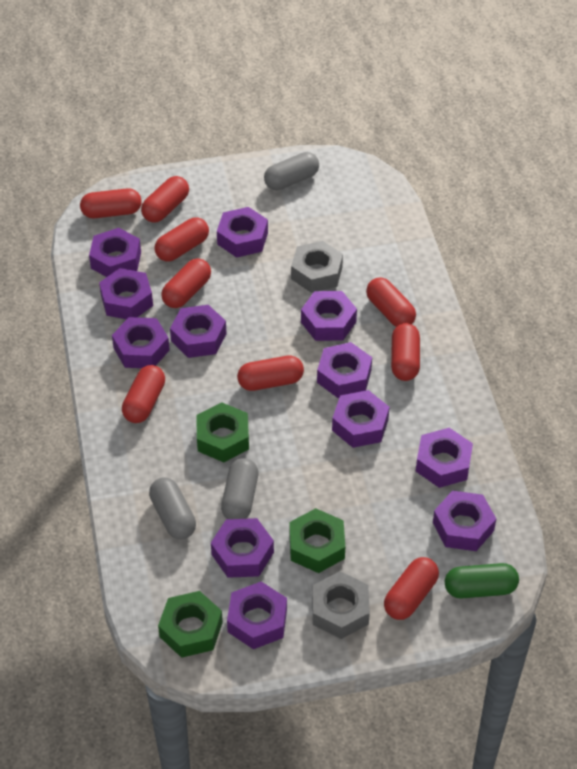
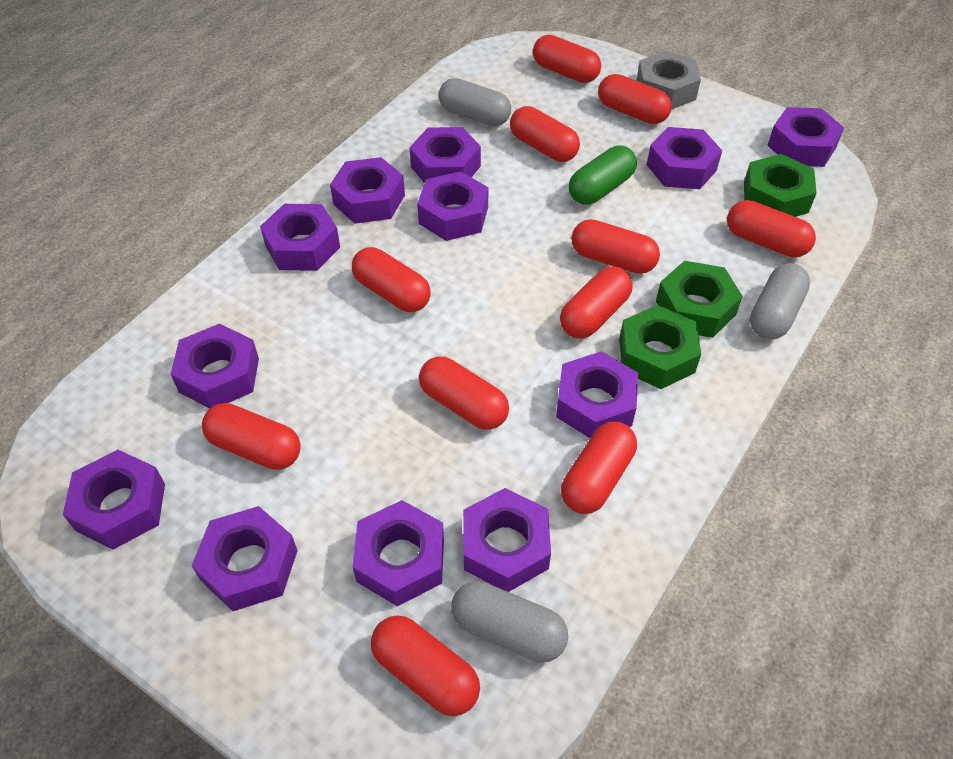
grey nut: 2 -> 1
red capsule: 9 -> 11

